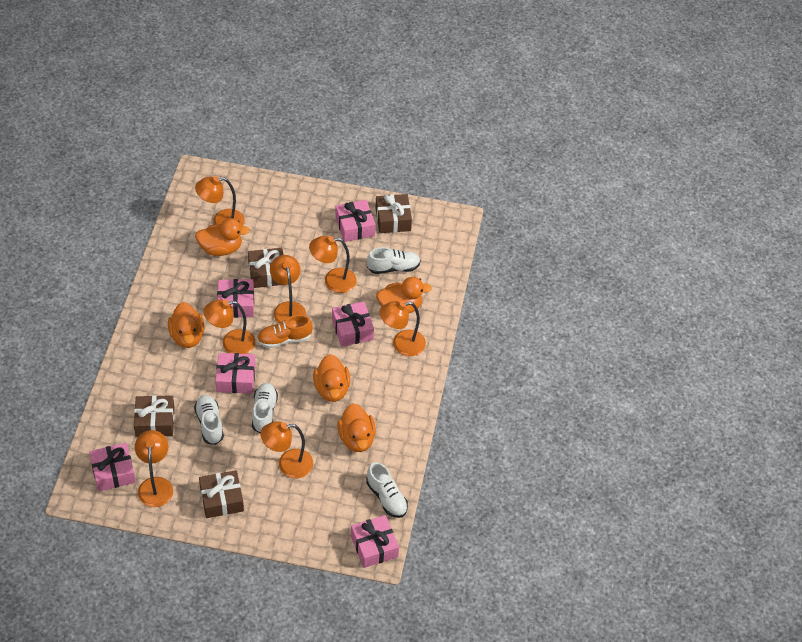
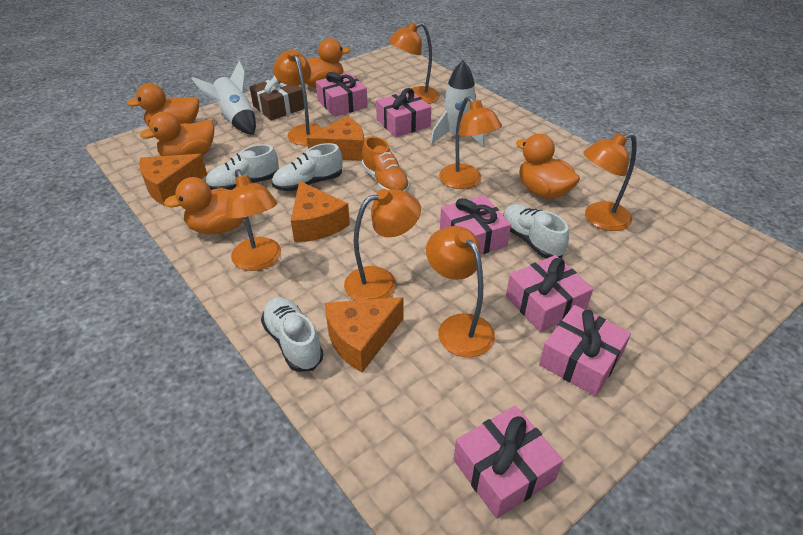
brown gift: 4 -> 1
orange cheese: 0 -> 4
white rocket: 0 -> 2

